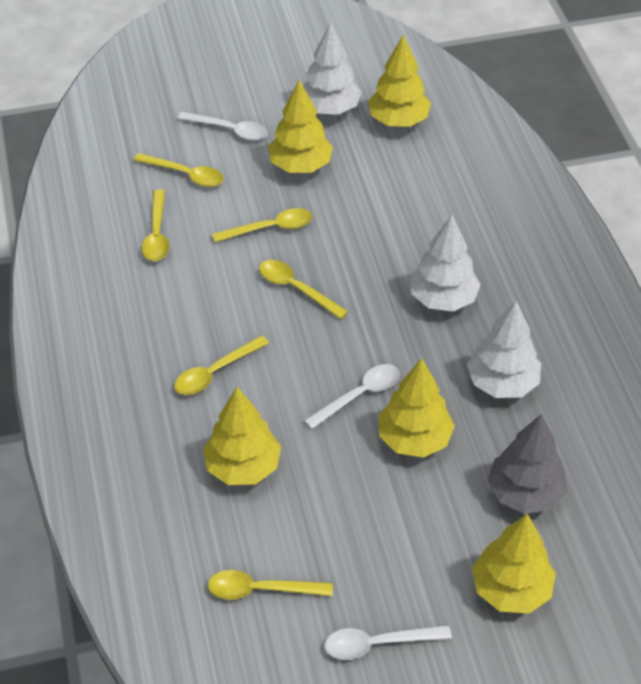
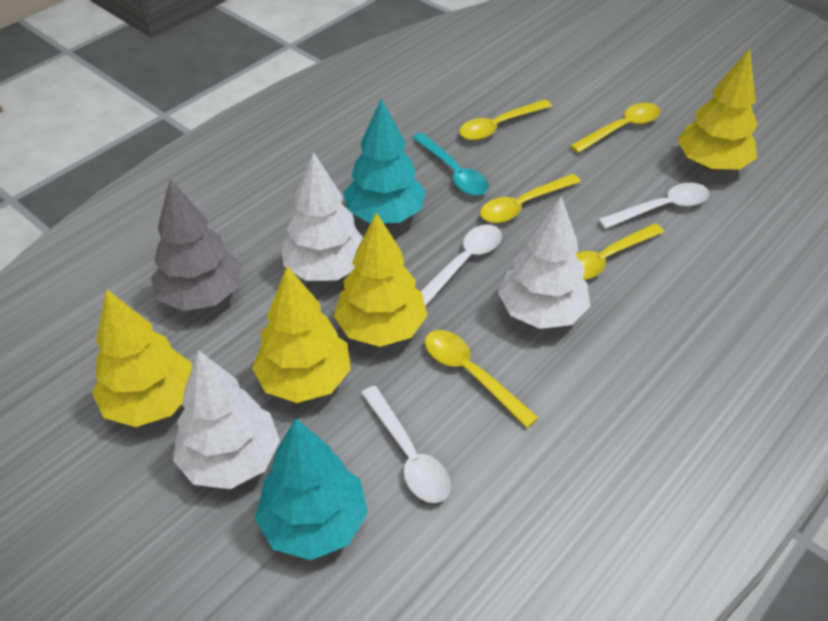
turquoise spoon: 0 -> 1
turquoise tree: 0 -> 2
yellow spoon: 6 -> 5
yellow tree: 5 -> 4

